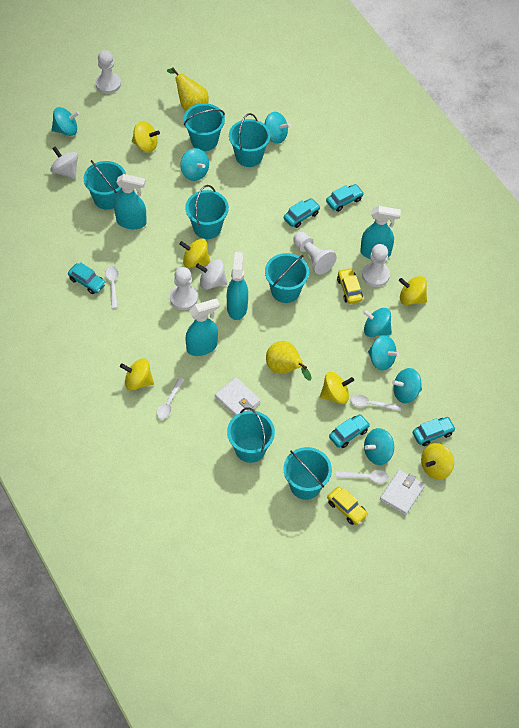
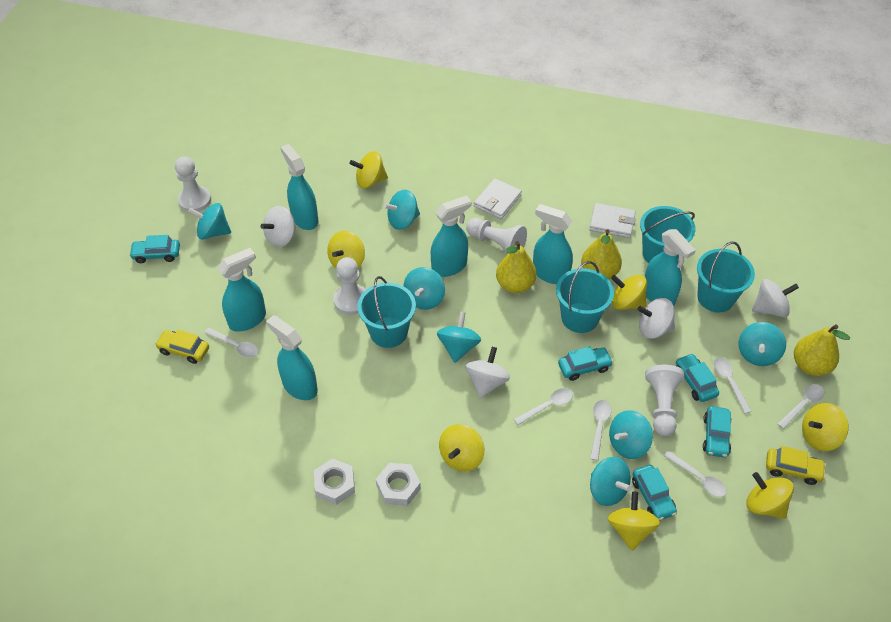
turquoise bucket: 7 -> 4
turquoise spray bottle: 4 -> 6
white nut: 0 -> 2
white spinning top: 2 -> 4
white spoon: 4 -> 6
yellow pear: 2 -> 3
yellow spinning top: 6 -> 7

